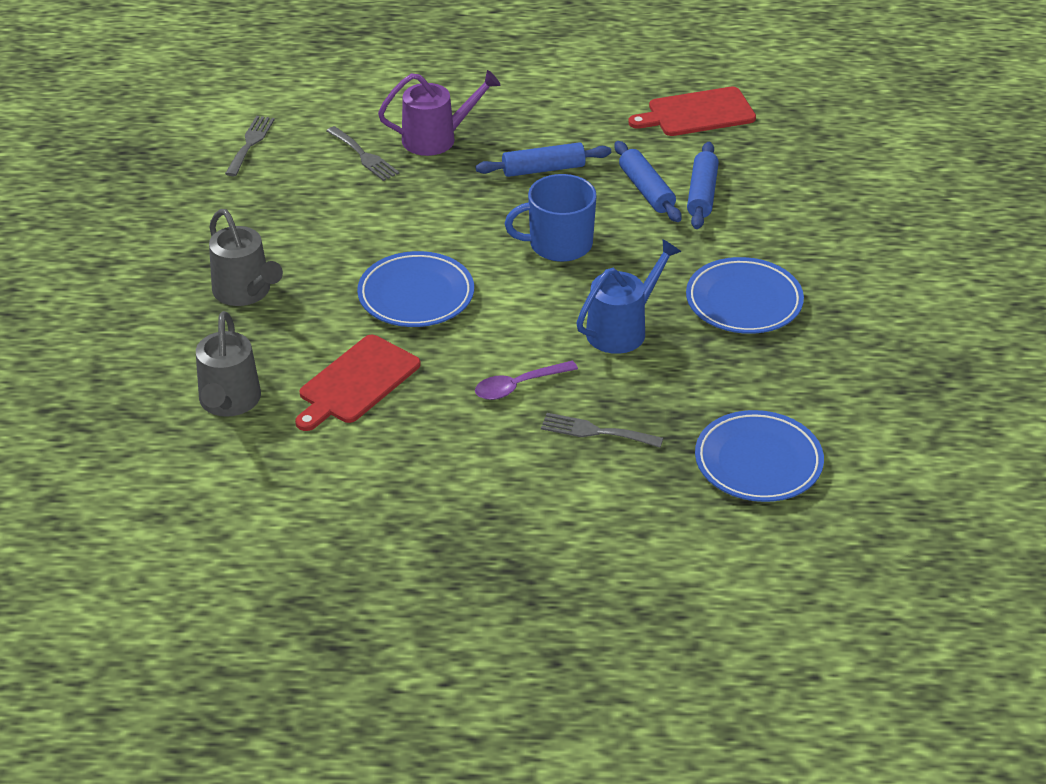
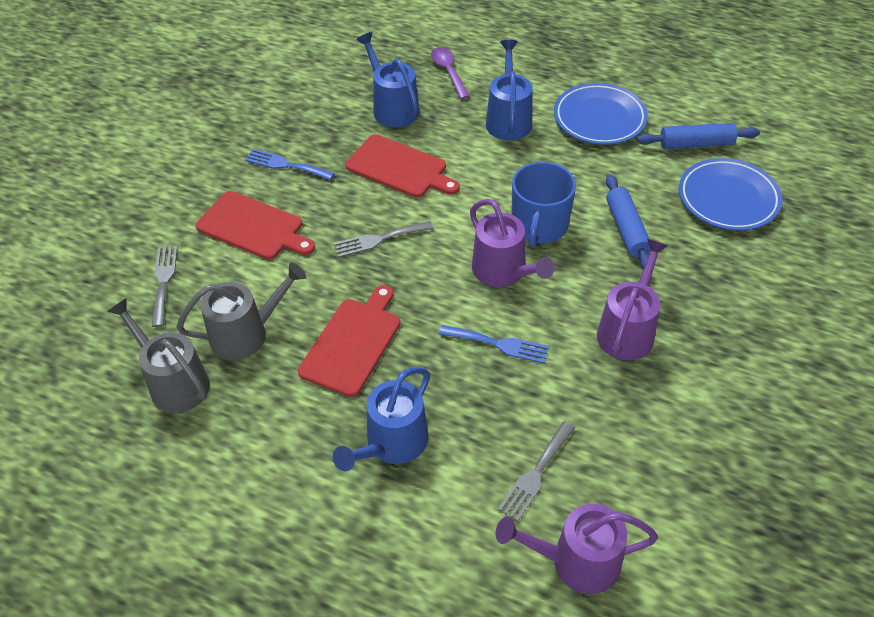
blue fork: 0 -> 2
blue plate: 3 -> 2
blue rolling pin: 3 -> 2
blue watering can: 1 -> 3
purple watering can: 1 -> 3
red cutting board: 2 -> 3

